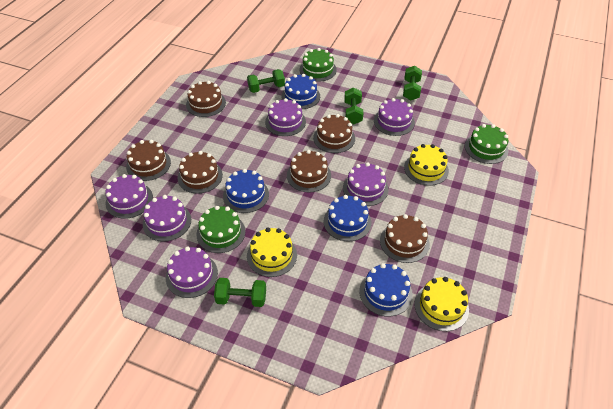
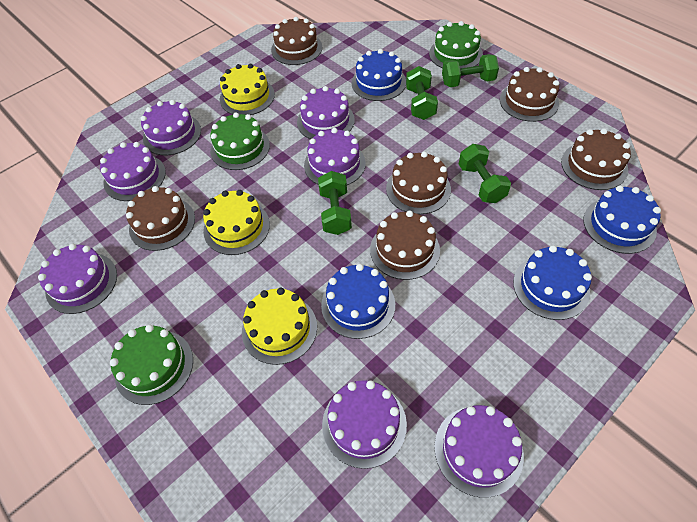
purple cake: 6 -> 7

